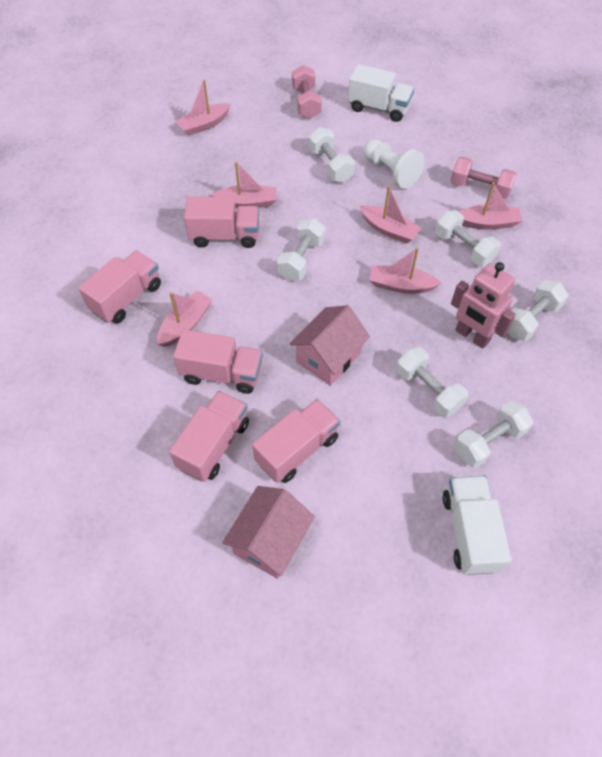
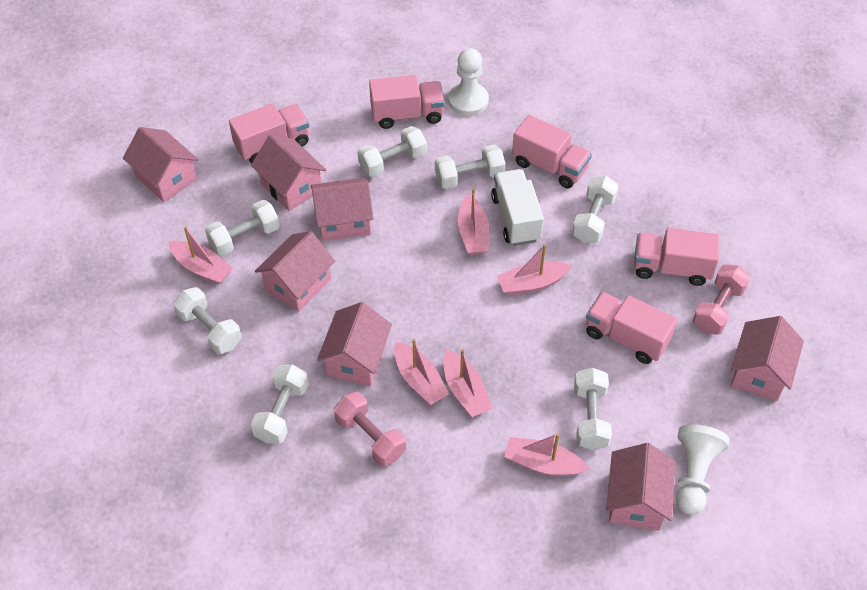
pink house: 2 -> 7
pink robot: 1 -> 0
white dumbbell: 6 -> 7
white pawn: 1 -> 2
white truck: 2 -> 1

